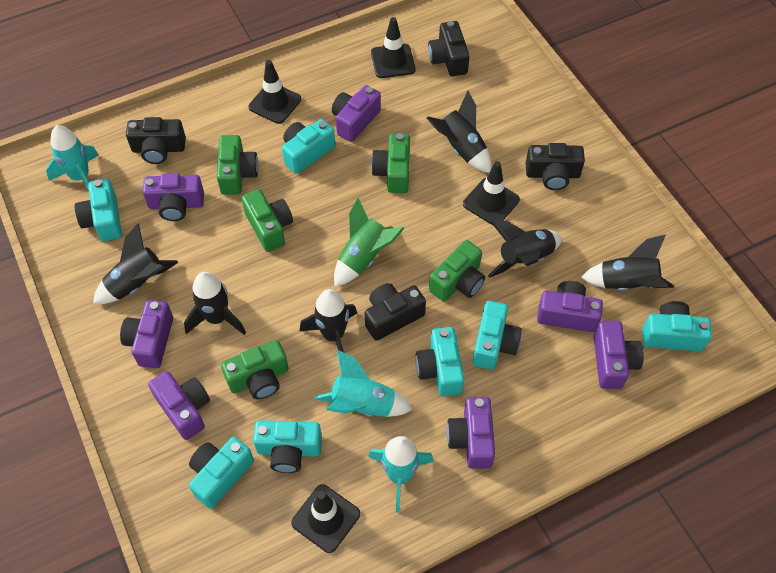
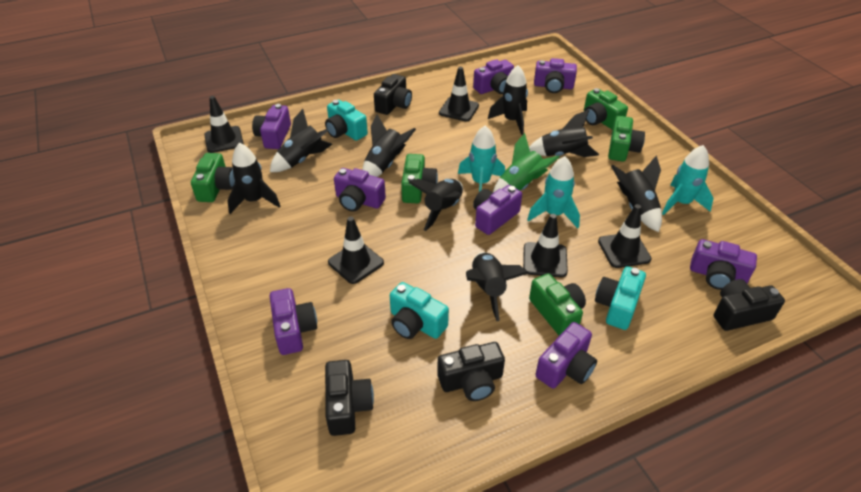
black rocket: 6 -> 8
black traffic cone: 4 -> 5
purple camera: 7 -> 8
turquoise camera: 7 -> 3

